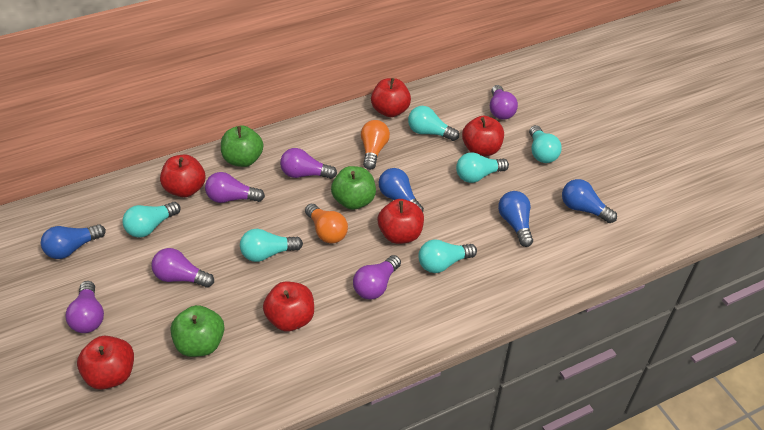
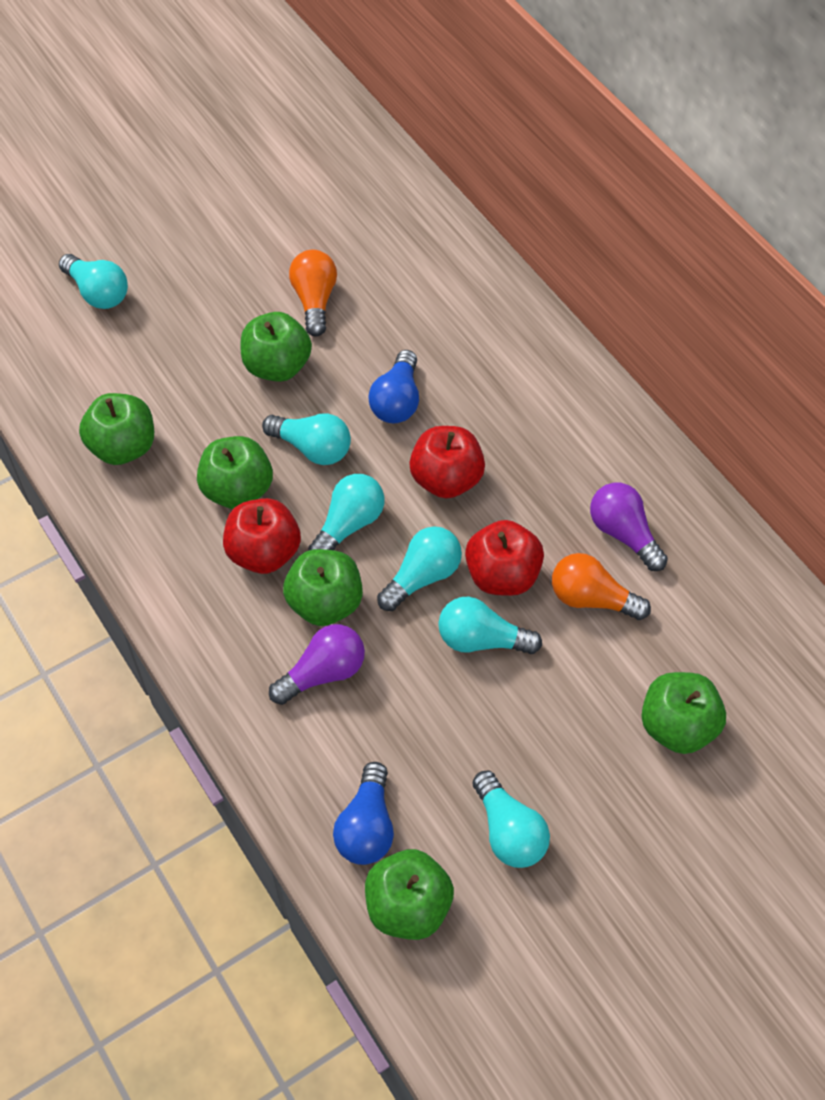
blue light bulb: 4 -> 2
green apple: 3 -> 6
purple light bulb: 6 -> 2
red apple: 6 -> 3

